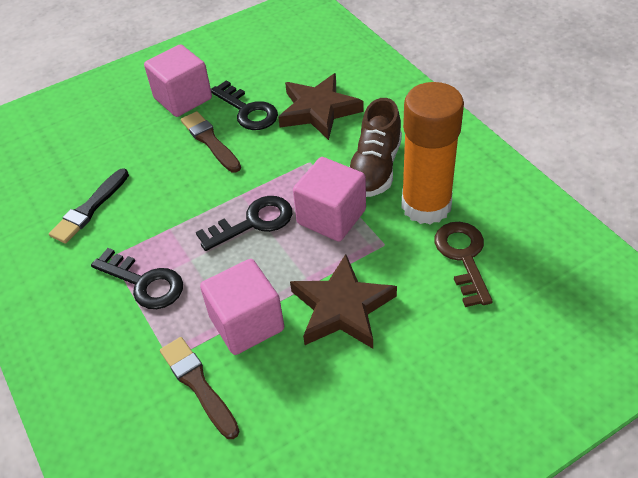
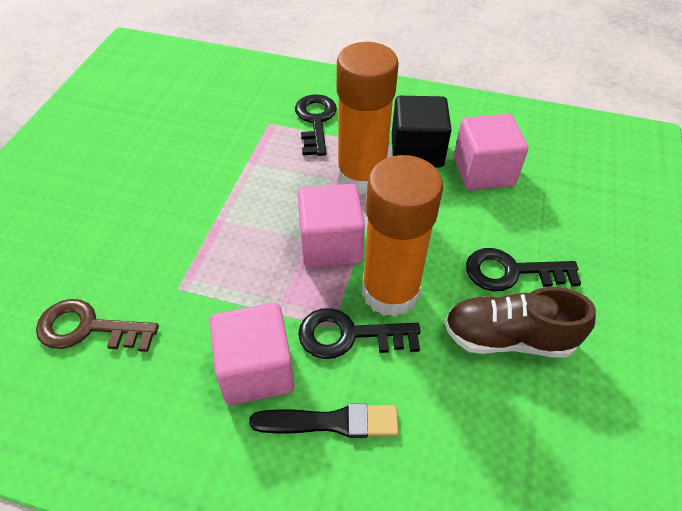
black cube: 0 -> 1
brown brush: 2 -> 0
brown star: 2 -> 0
orange glue stick: 1 -> 2

